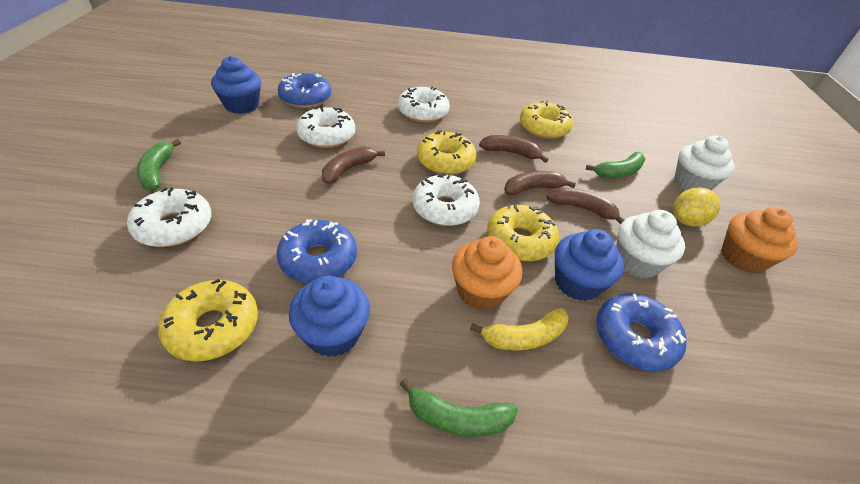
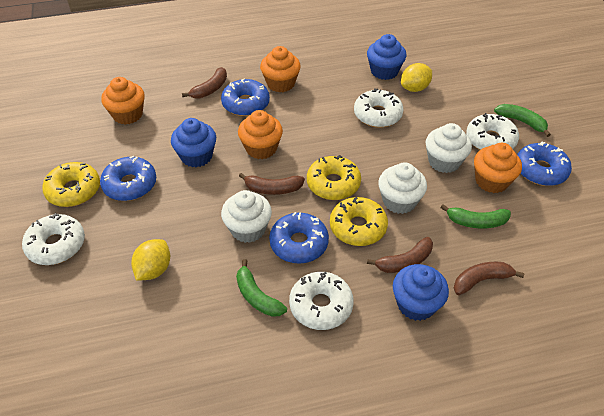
blue donut: 3 -> 4
orange cupcake: 2 -> 4
white cupcake: 2 -> 3
yellow banana: 1 -> 0
yellow donut: 4 -> 3
yellow lemon: 1 -> 2

